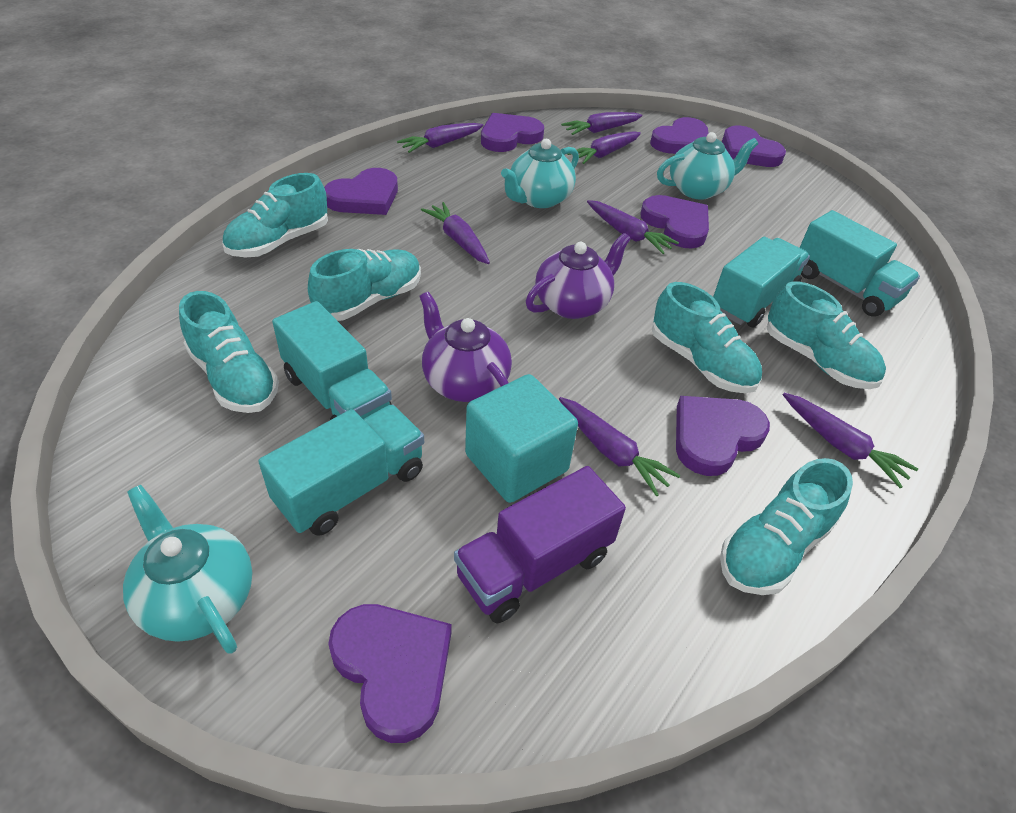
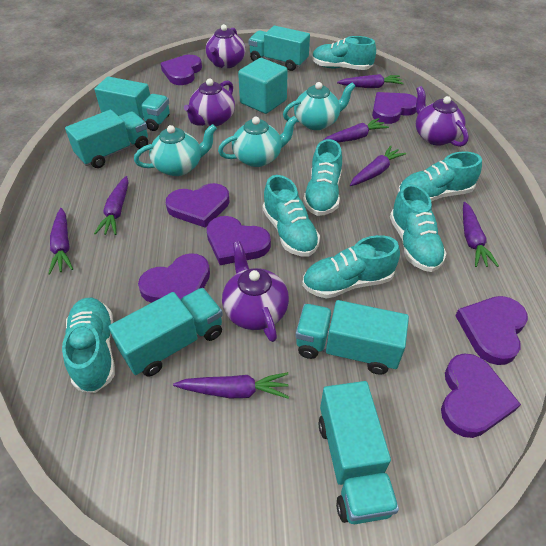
purple teapot: 2 -> 4
purple truck: 1 -> 0
turquoise shoe: 6 -> 7
turquoise truck: 4 -> 6

